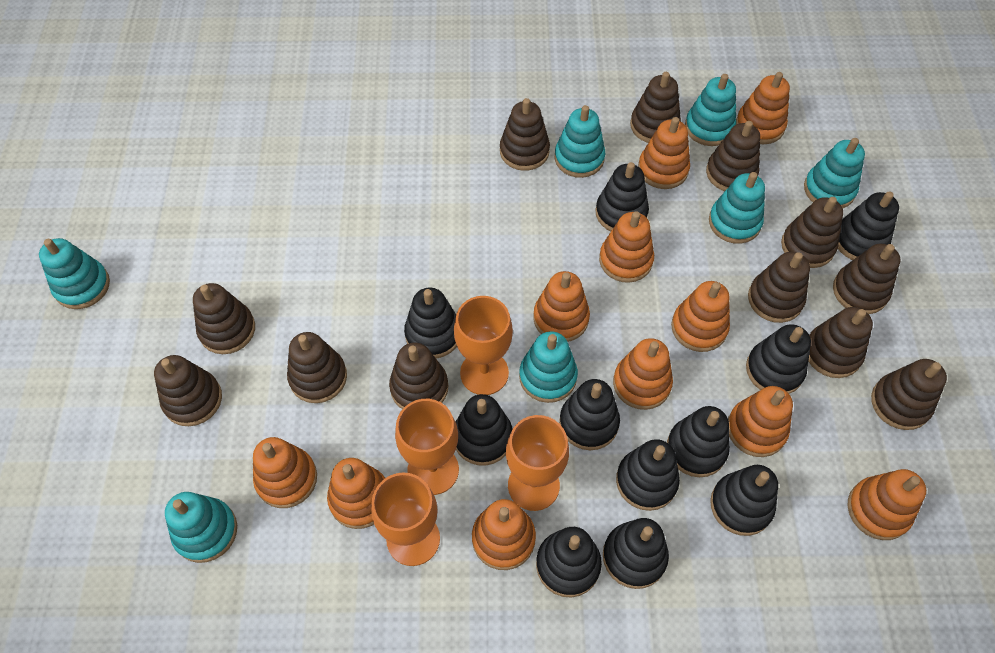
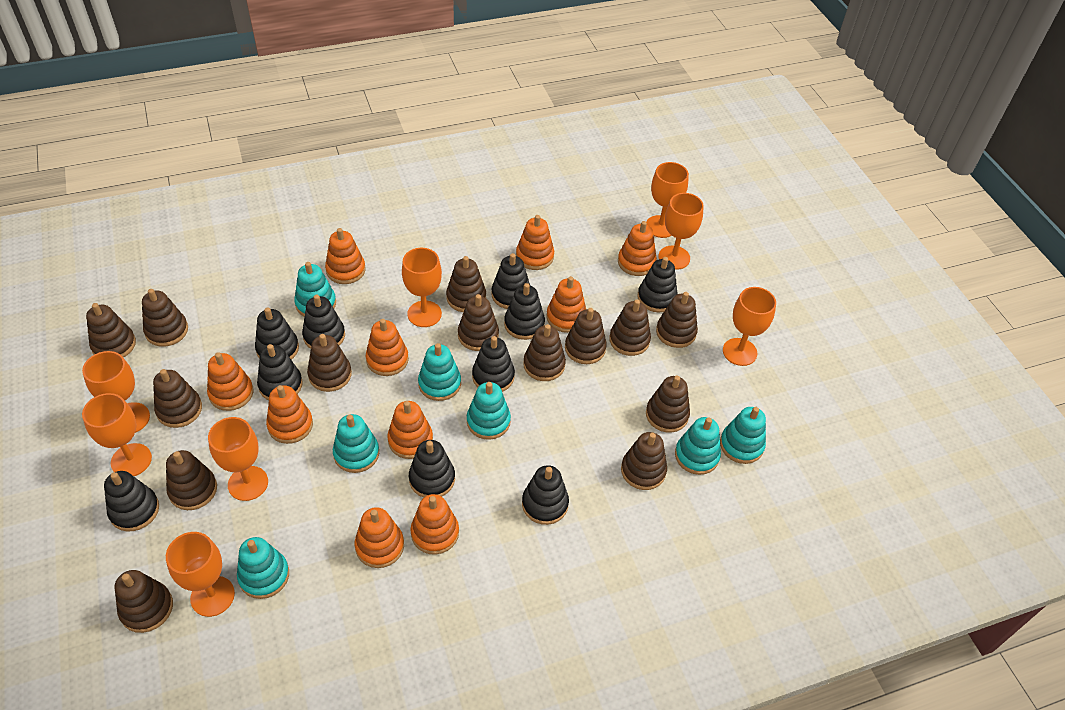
black stacking toy: 11 -> 10
brown stacking toy: 12 -> 14
orange goblet: 4 -> 8
orange stacking toy: 11 -> 10

